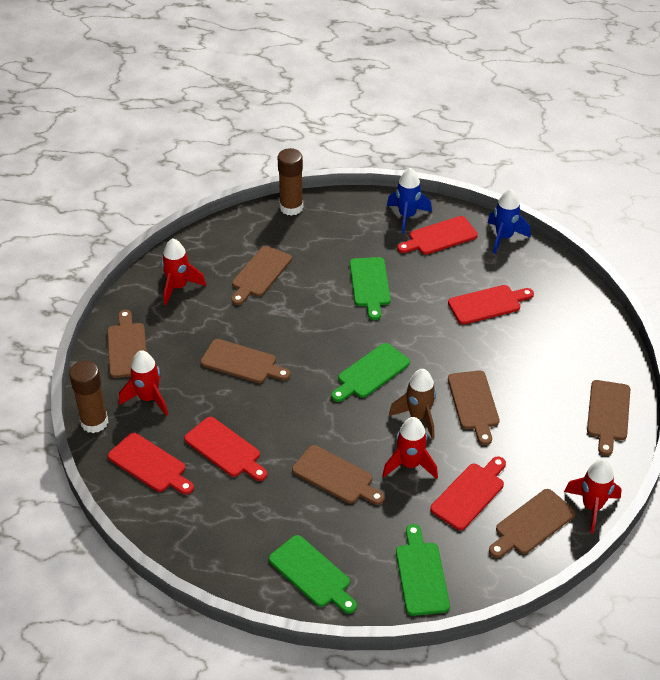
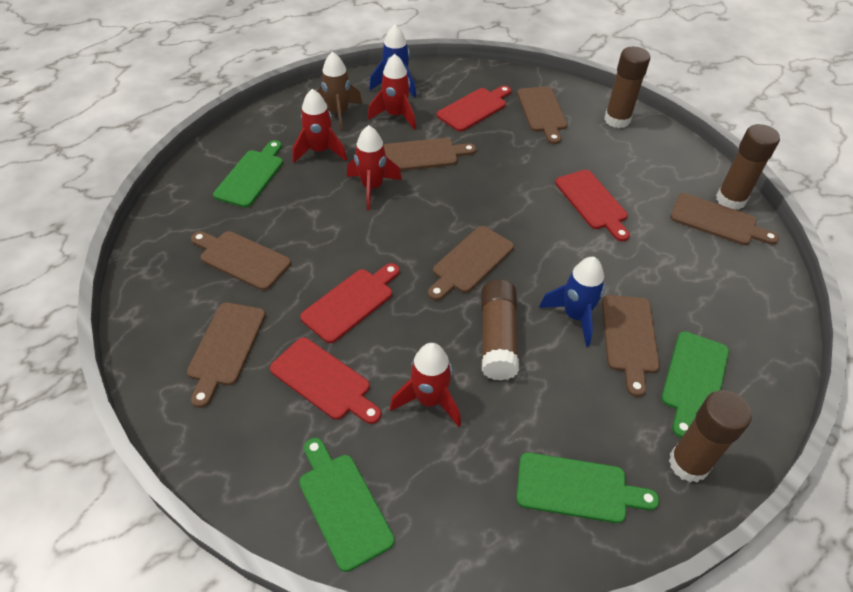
brown glue stick: 2 -> 4
red cutting board: 5 -> 4

